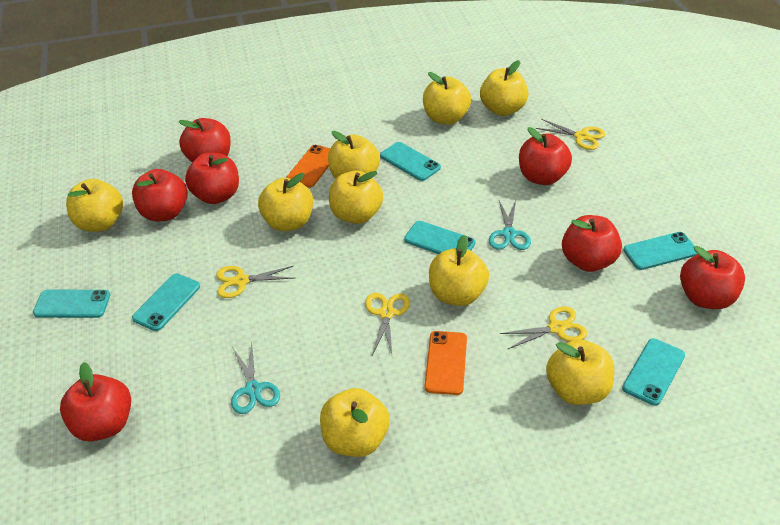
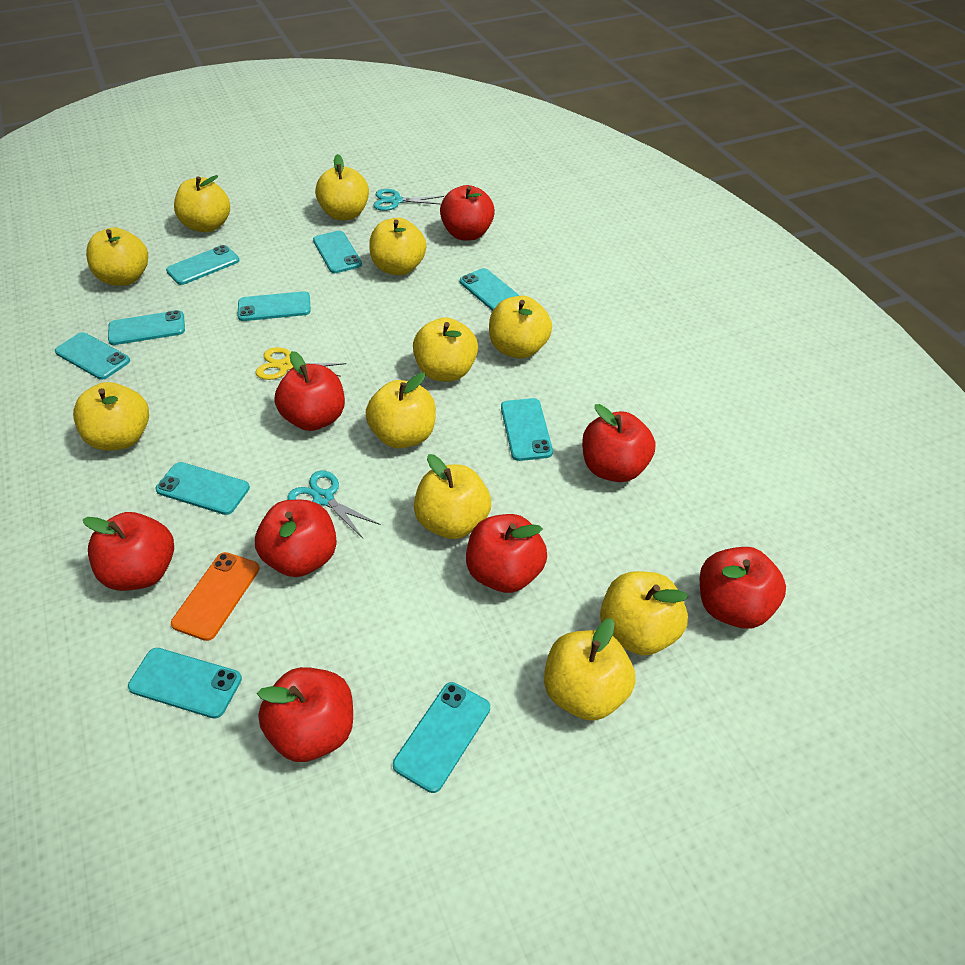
orange phone: 2 -> 1
red apple: 7 -> 8
turquoise phone: 6 -> 10
yellow apple: 9 -> 11
yellow scissors: 4 -> 1

